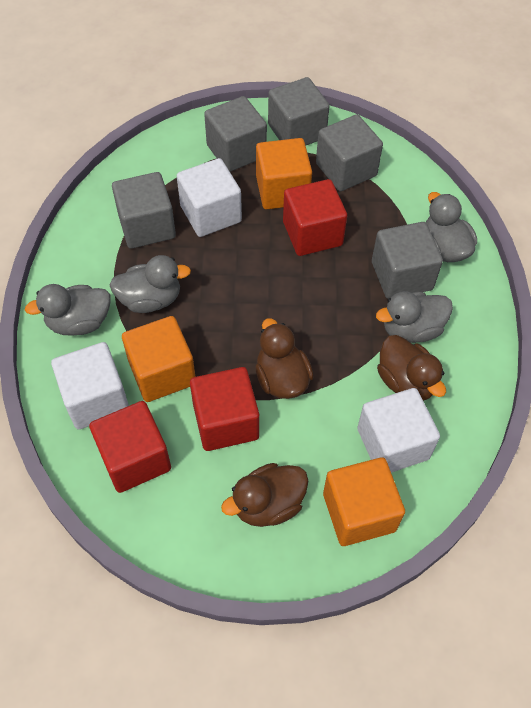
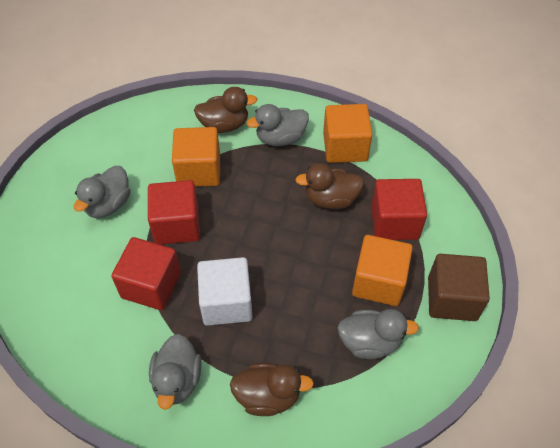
brown cube: 0 -> 1
grey cube: 5 -> 0
white cube: 3 -> 1

